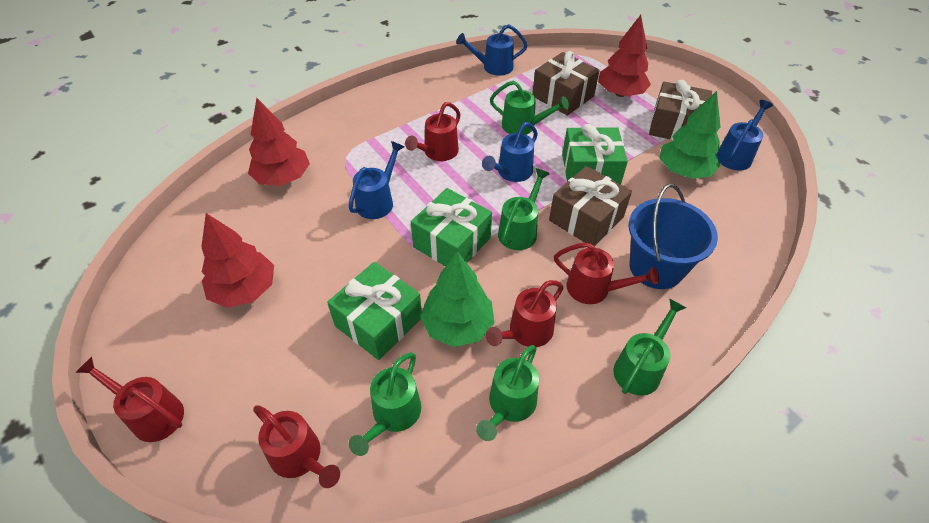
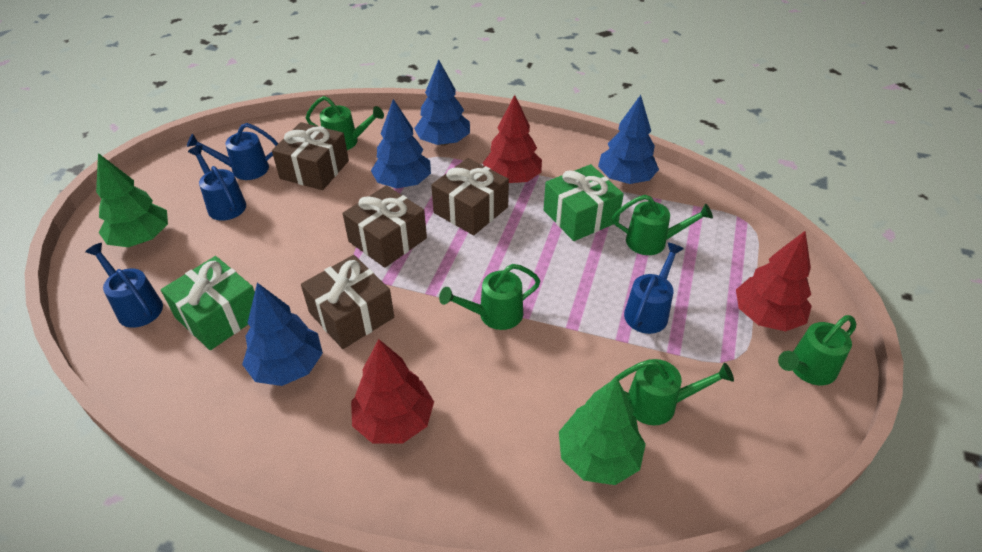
blue bucket: 1 -> 0
blue tree: 0 -> 4
brown gift: 3 -> 4
green gift: 3 -> 2
red watering can: 5 -> 0

